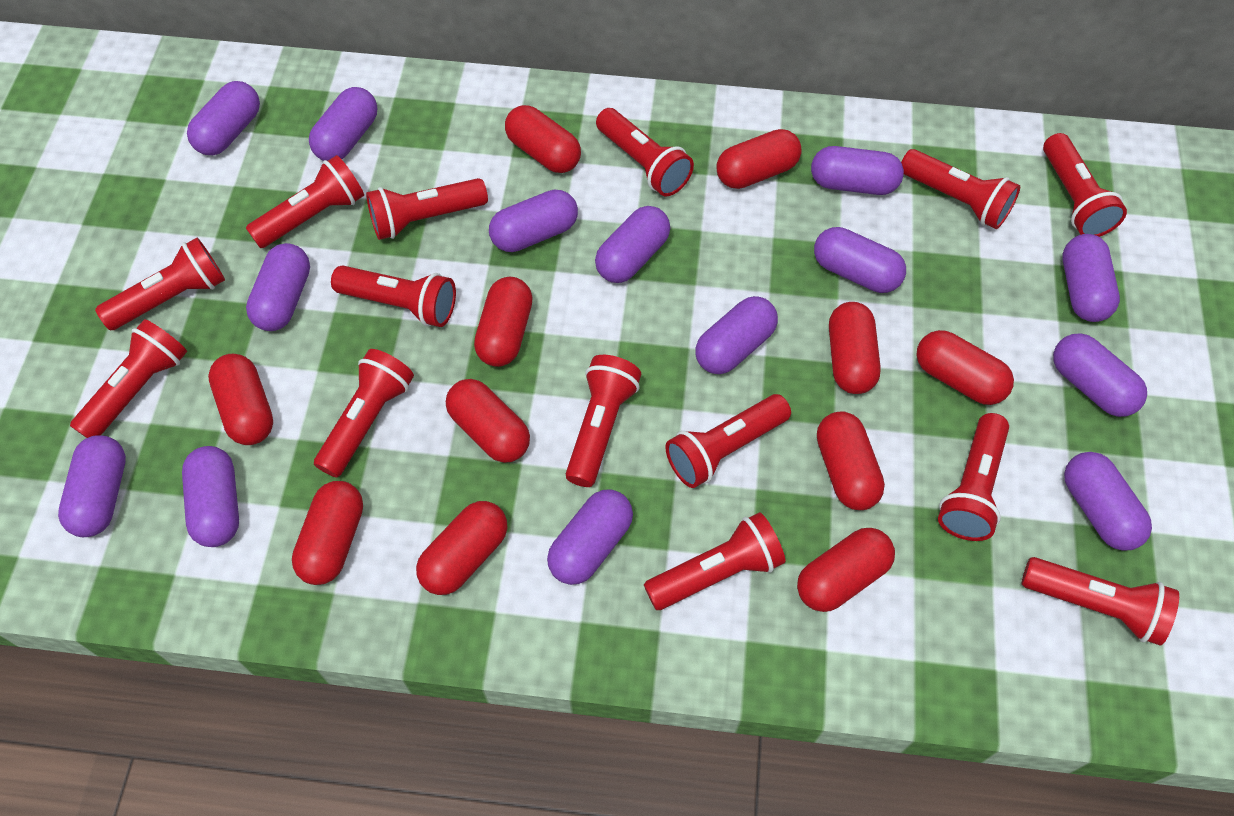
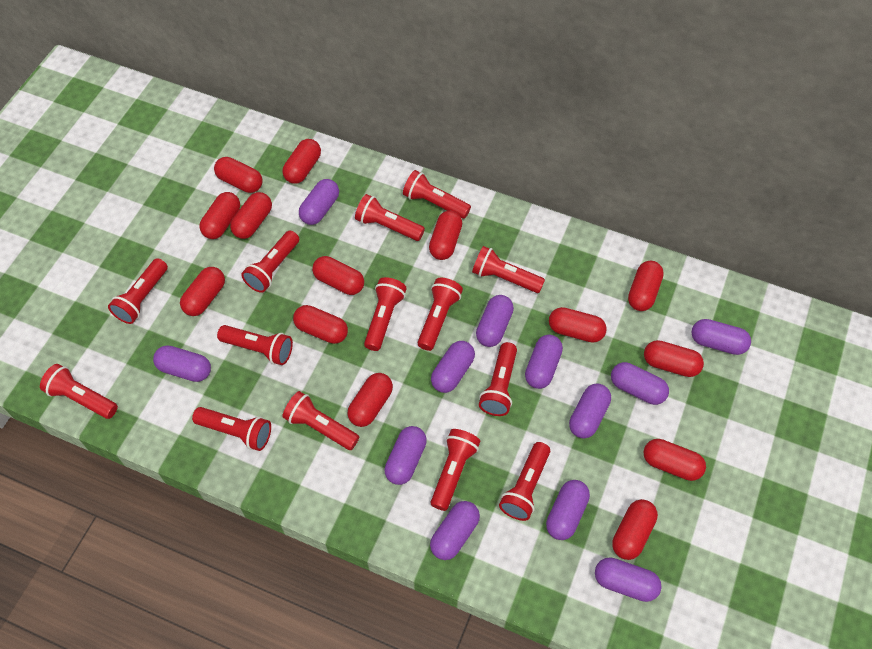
purple capsule: 14 -> 12
red capsule: 11 -> 14

